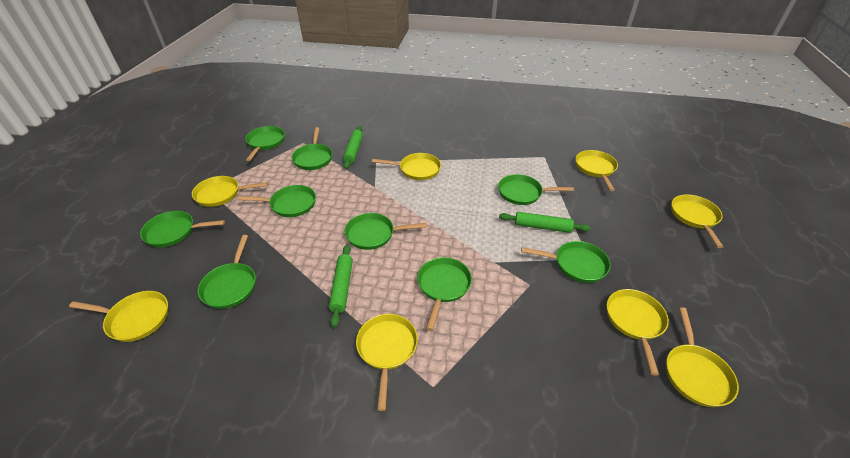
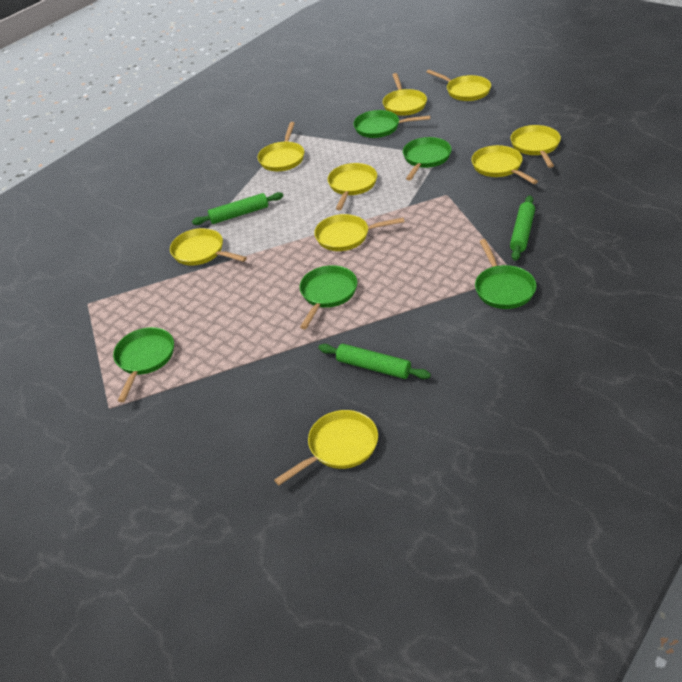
green pan: 9 -> 5
yellow pan: 8 -> 9

